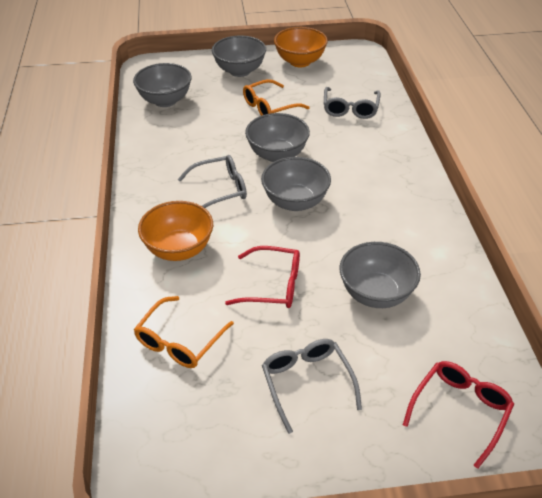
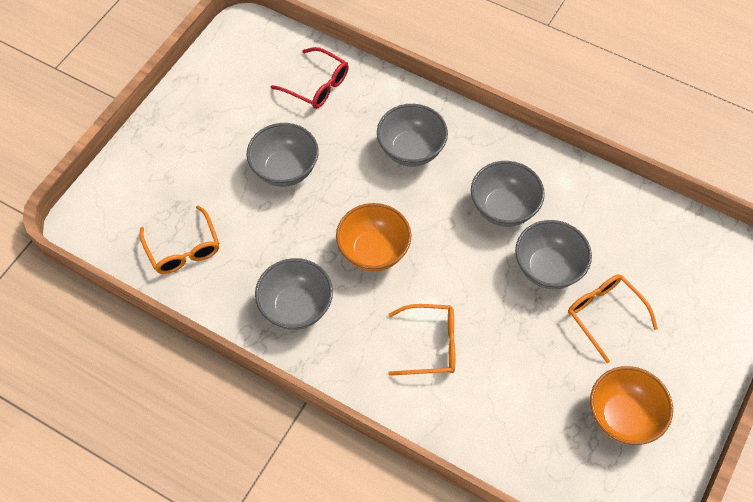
grey glasses: 3 -> 0
orange glasses: 2 -> 3
red glasses: 2 -> 1

